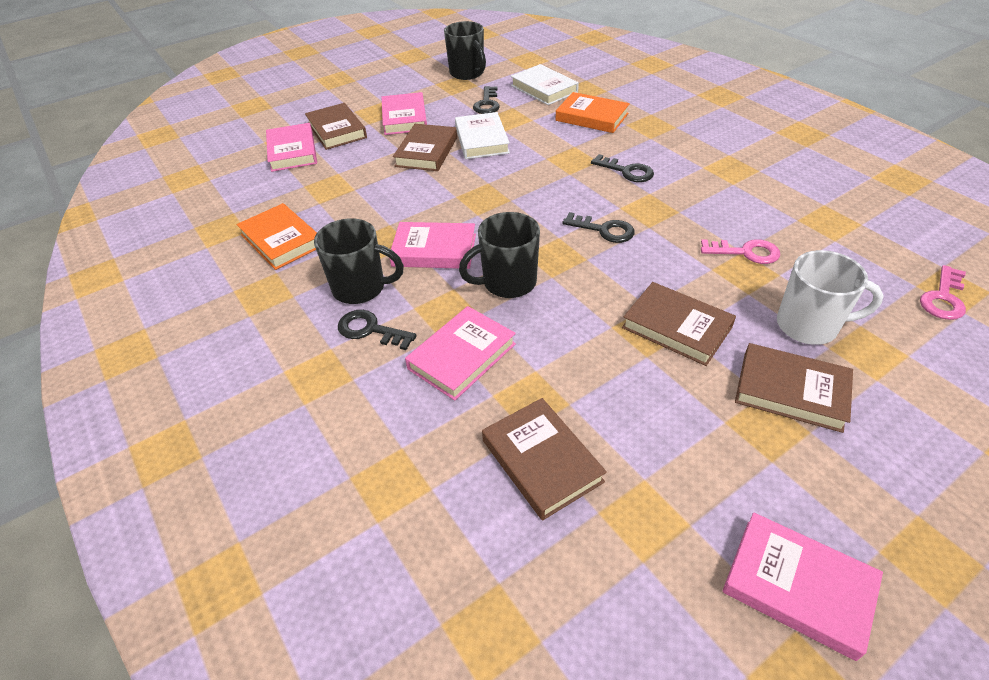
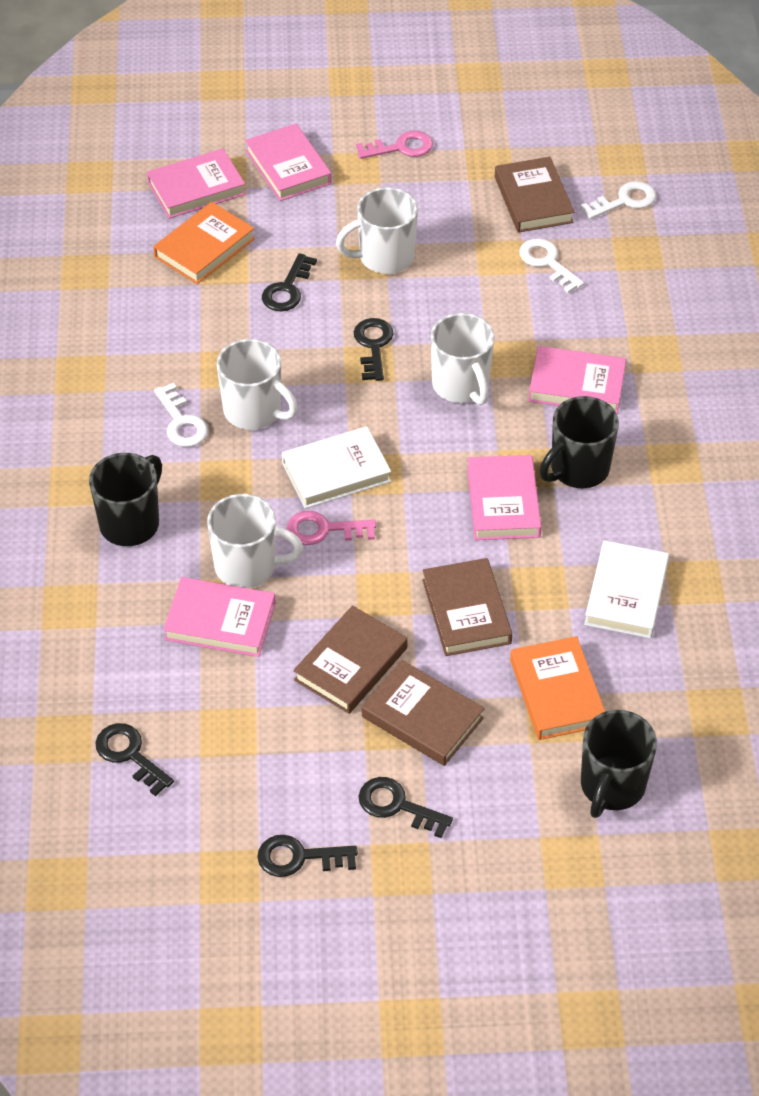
black key: 4 -> 5
brown book: 5 -> 4
white key: 0 -> 3
white mug: 1 -> 4

